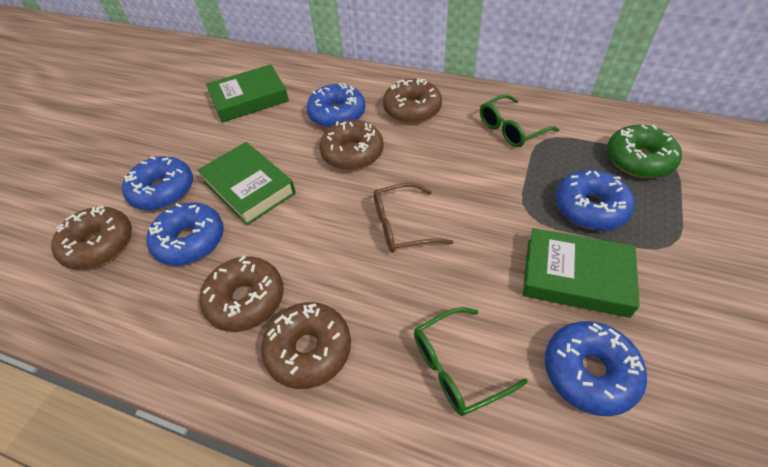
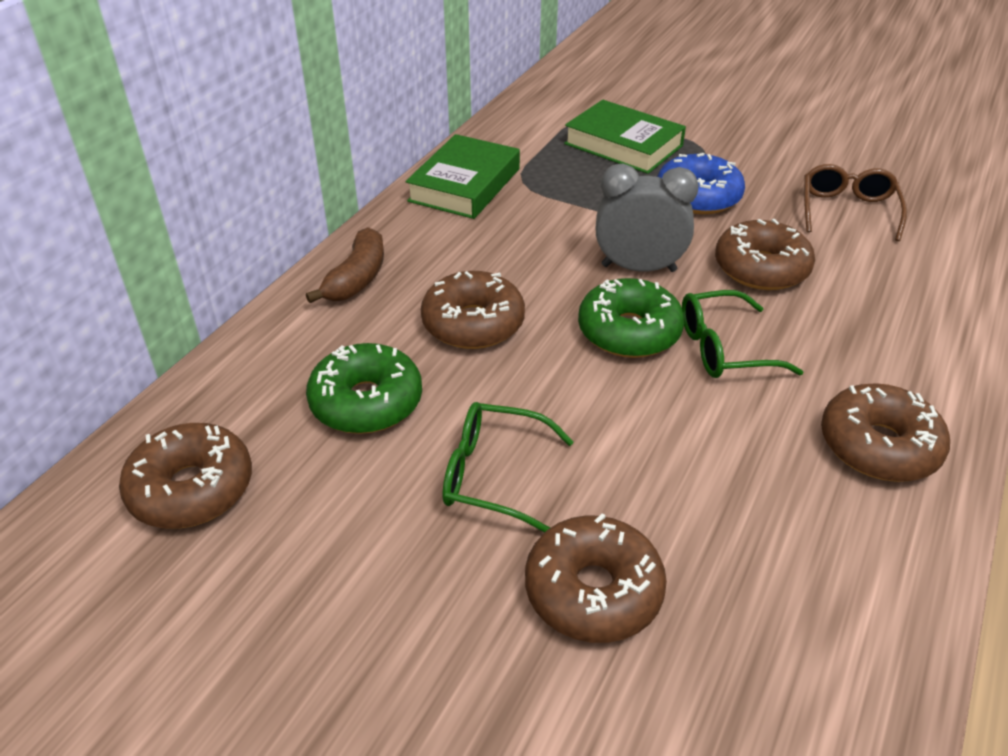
blue donut: 5 -> 1
brown banana: 0 -> 1
green book: 3 -> 2
green donut: 1 -> 2
grey clock: 0 -> 1

